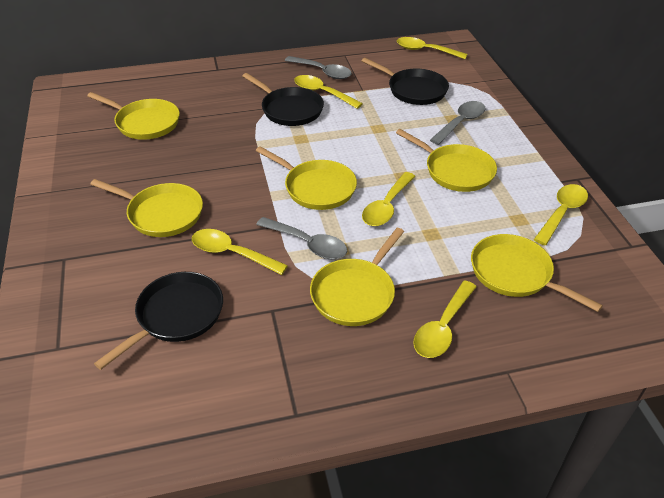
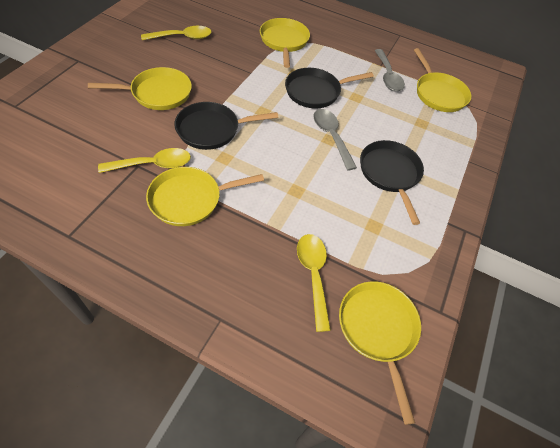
grey spoon: 3 -> 2
yellow pan: 6 -> 5
yellow spoon: 6 -> 3

